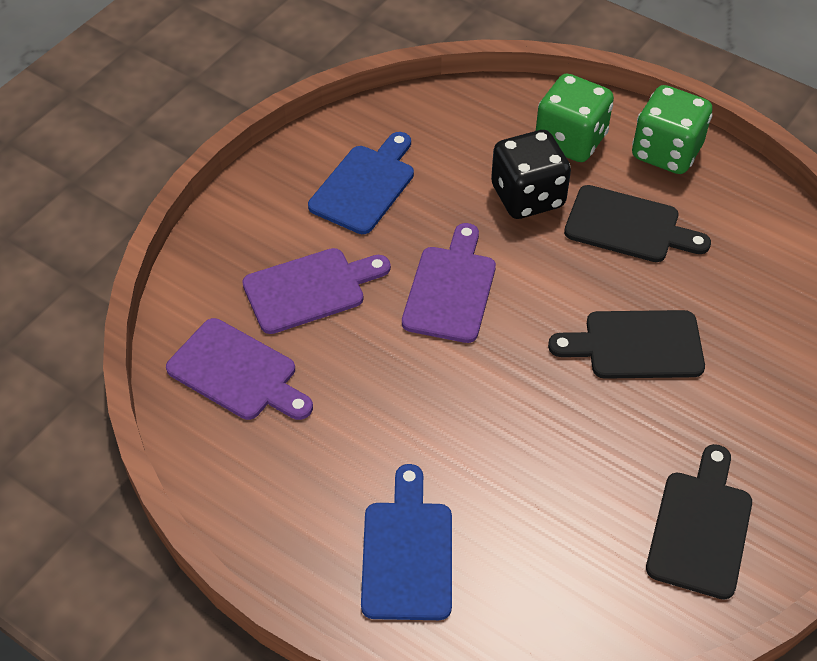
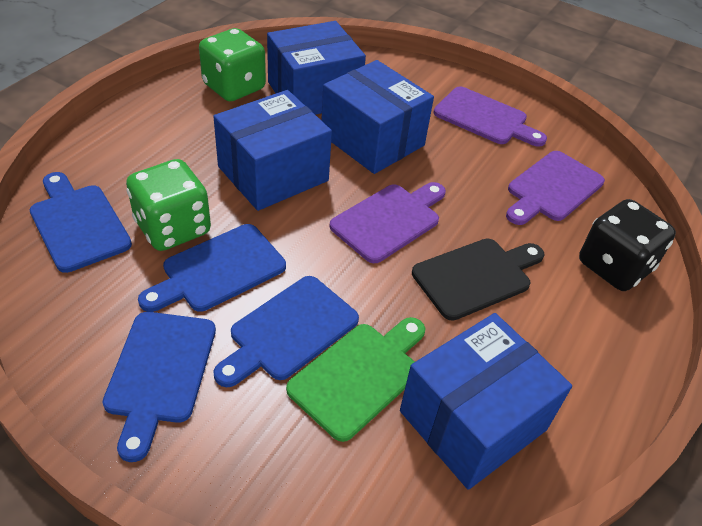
black cutting board: 3 -> 1
blue box: 0 -> 4
blue cutting board: 2 -> 4
green cutting board: 0 -> 1

